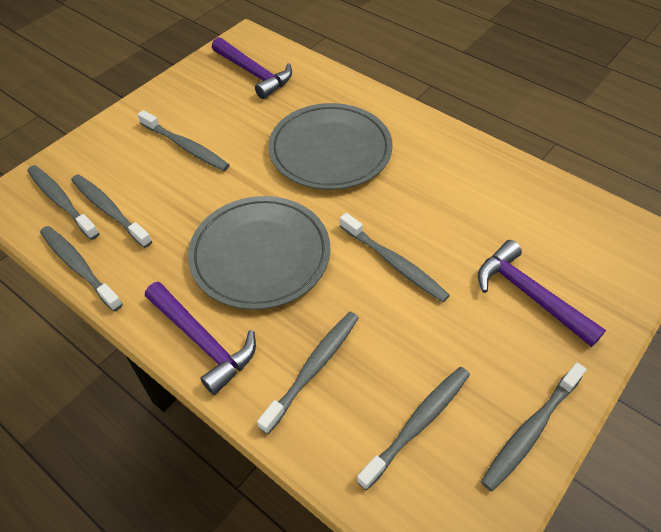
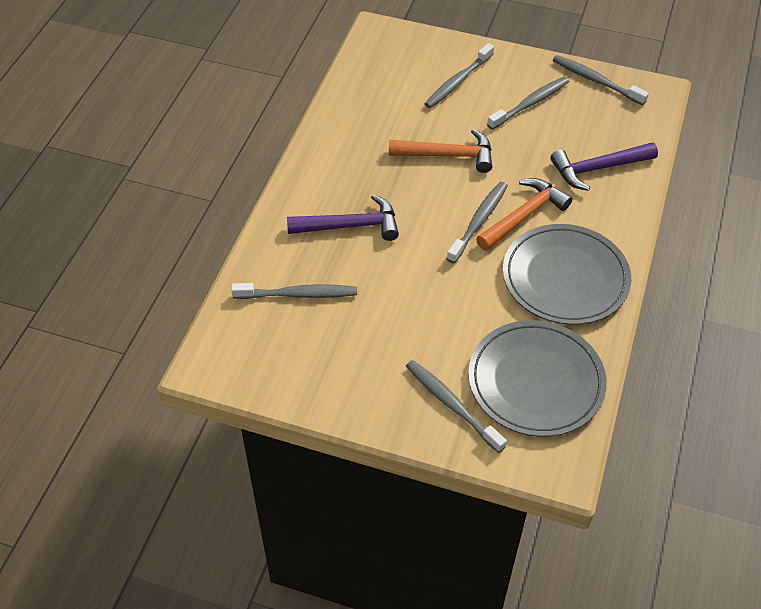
grey toothbrush: 8 -> 6
orange hammer: 0 -> 2
purple hammer: 3 -> 2

